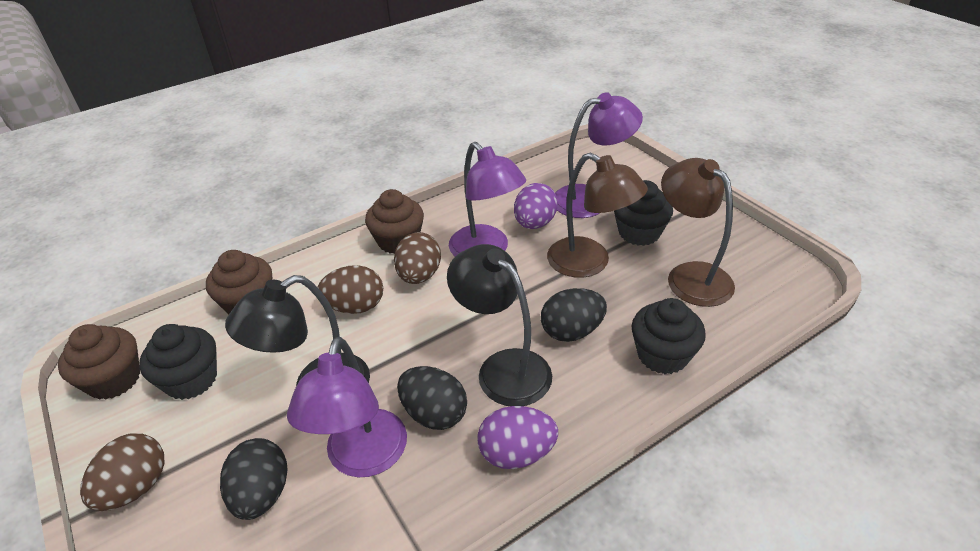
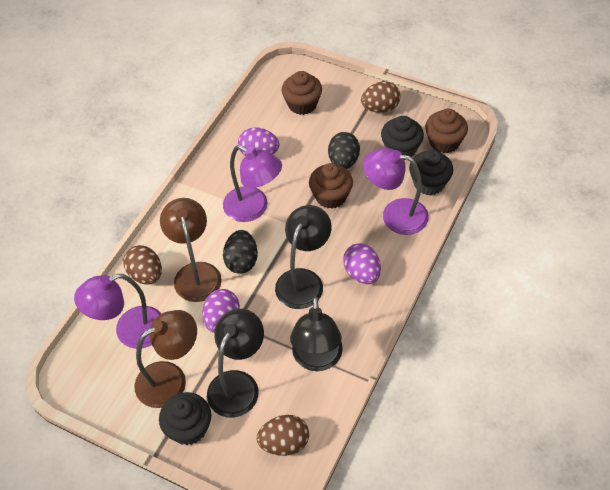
black egg: 3 -> 2
black lamp: 2 -> 3
purple egg: 2 -> 3

